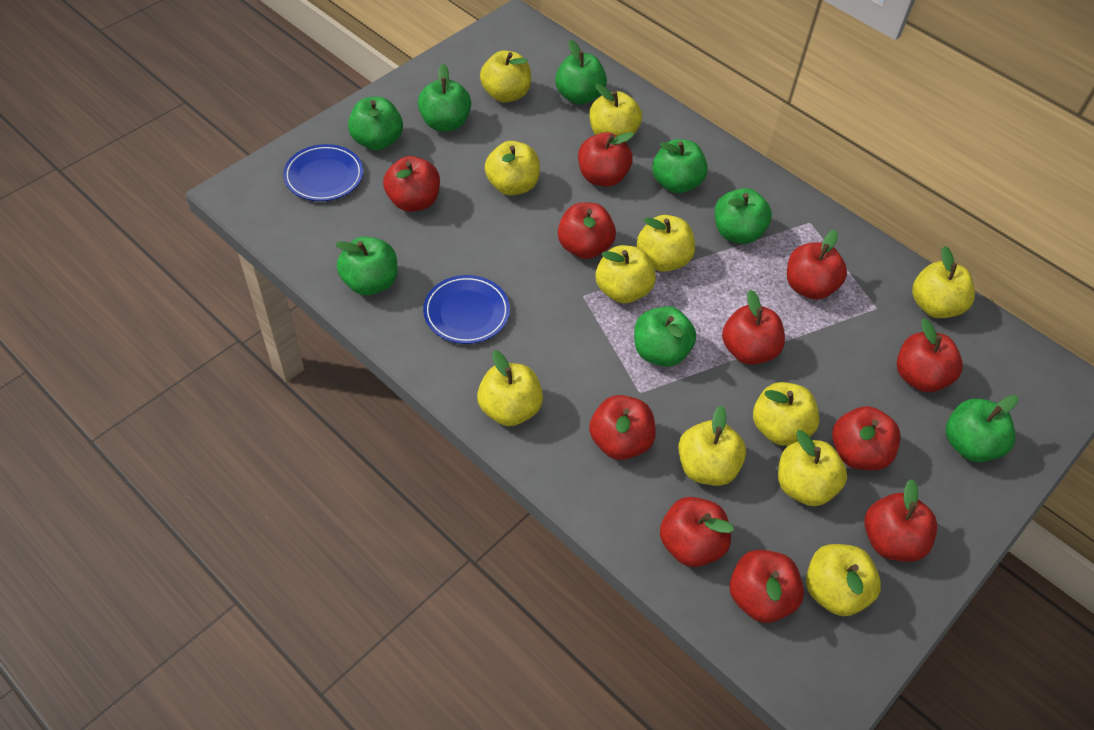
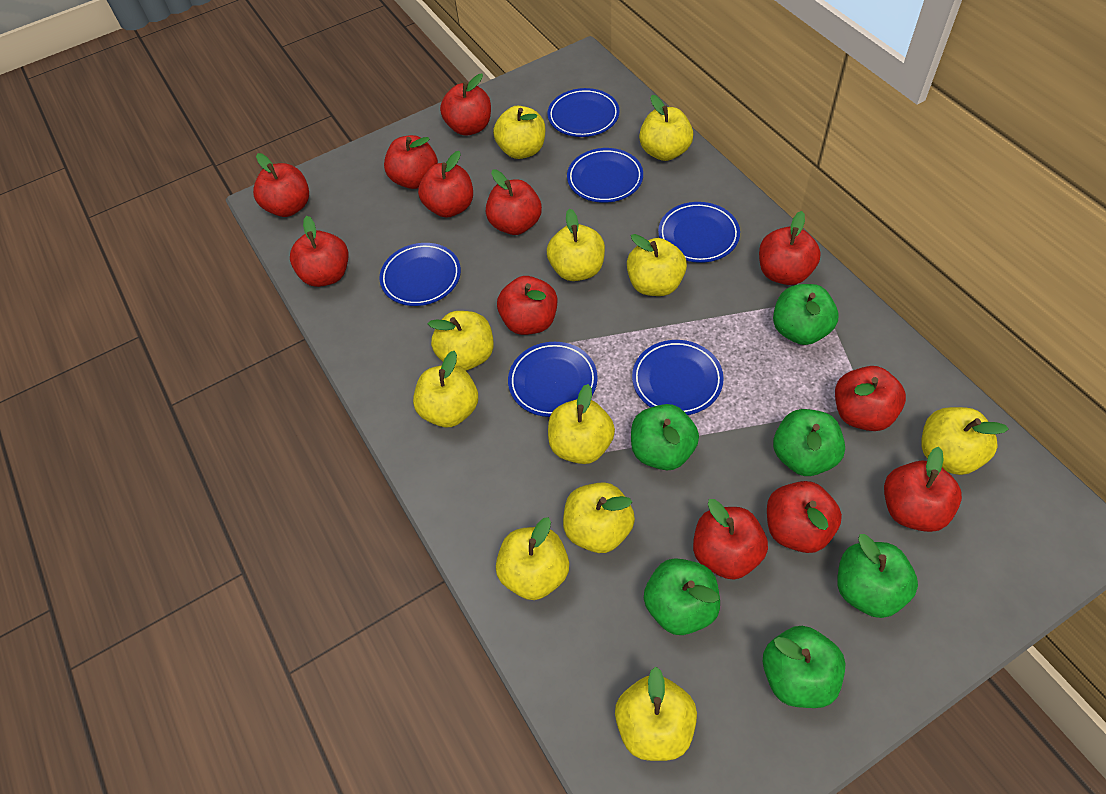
blue plate: 2 -> 6
green apple: 8 -> 6
red apple: 11 -> 12

